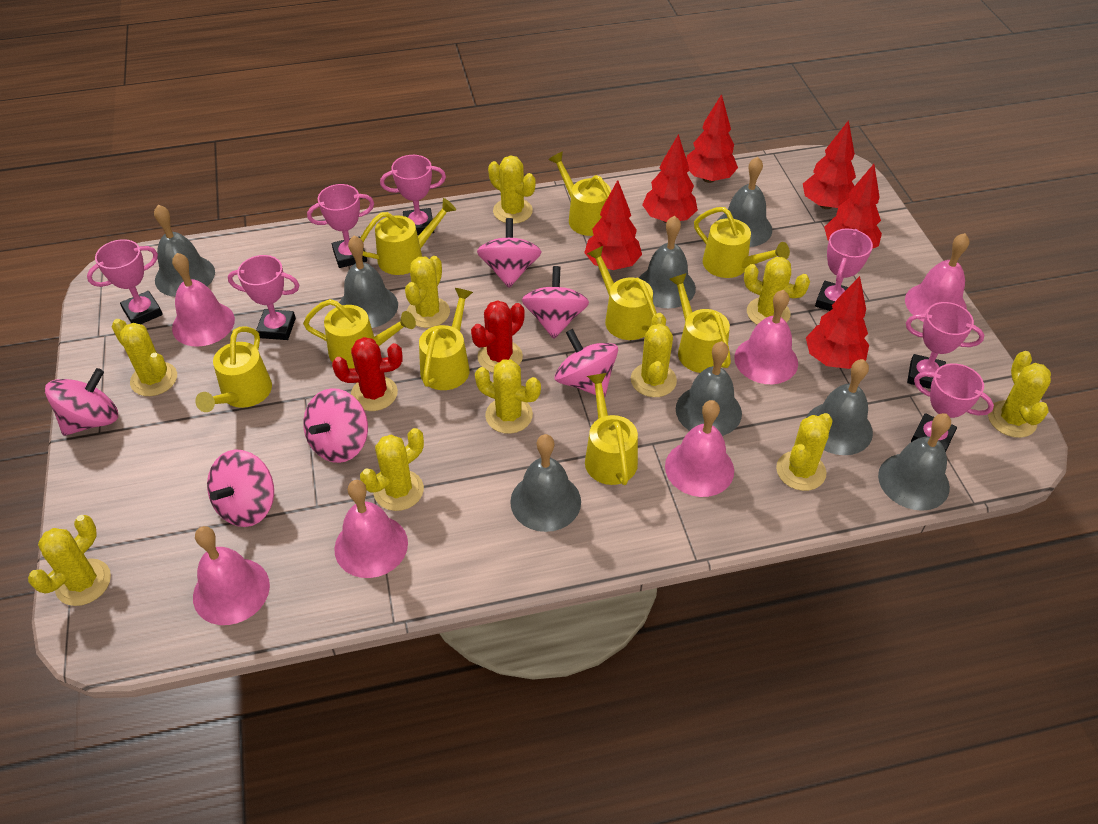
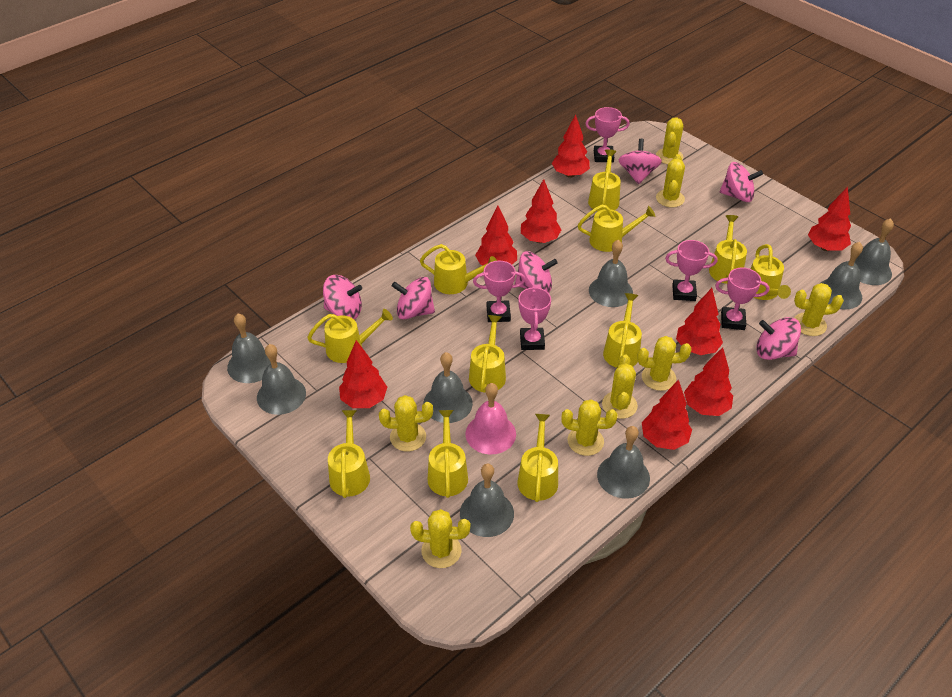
pink bell: 6 -> 1
pink trophy: 7 -> 5
red cactus: 2 -> 0
red tree: 6 -> 8
yellow cactus: 10 -> 8
yellow watering can: 9 -> 11

